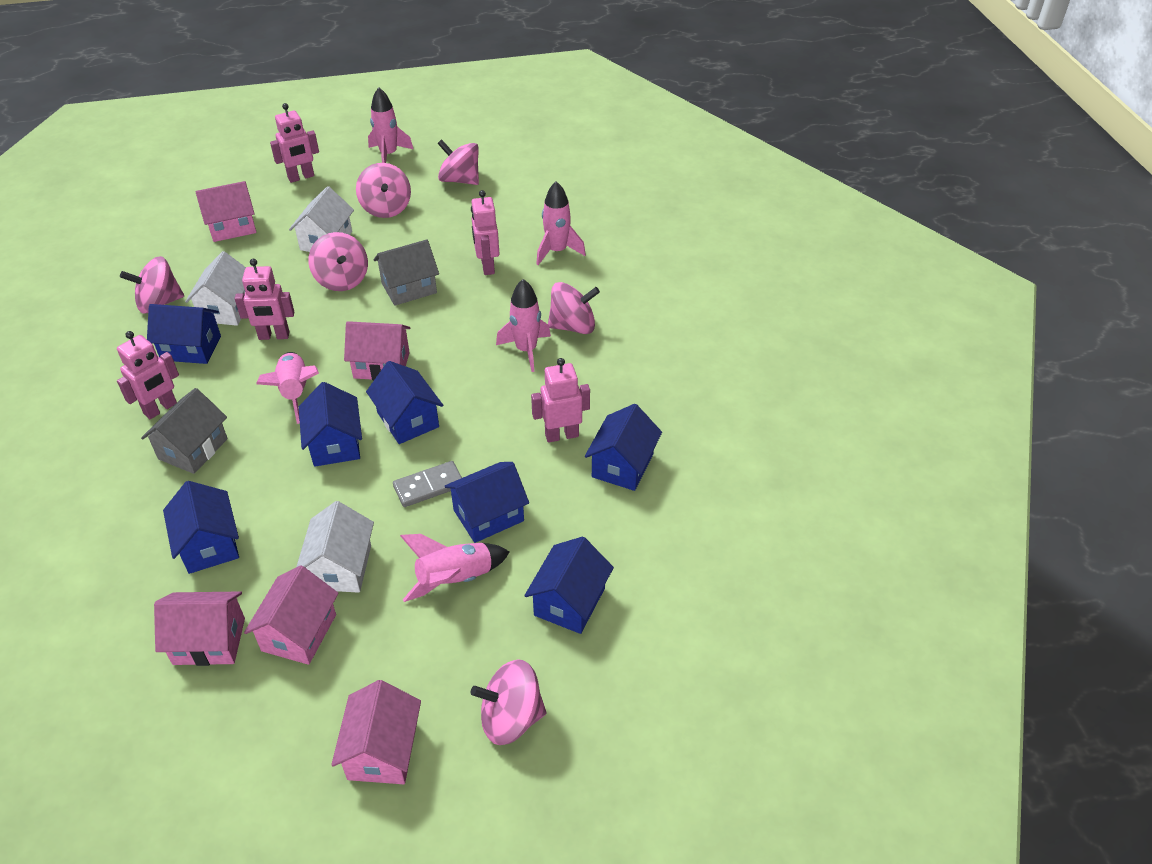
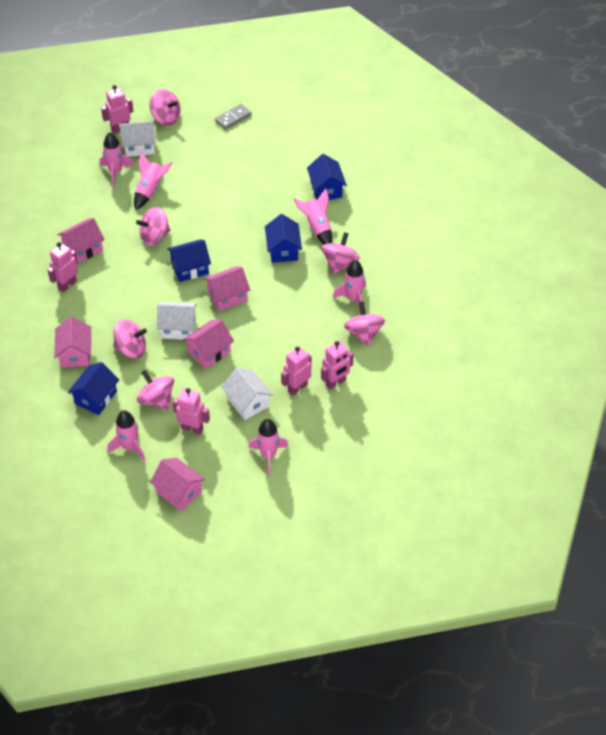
blue house: 7 -> 4
grey house: 2 -> 0
pink rocket: 5 -> 6

